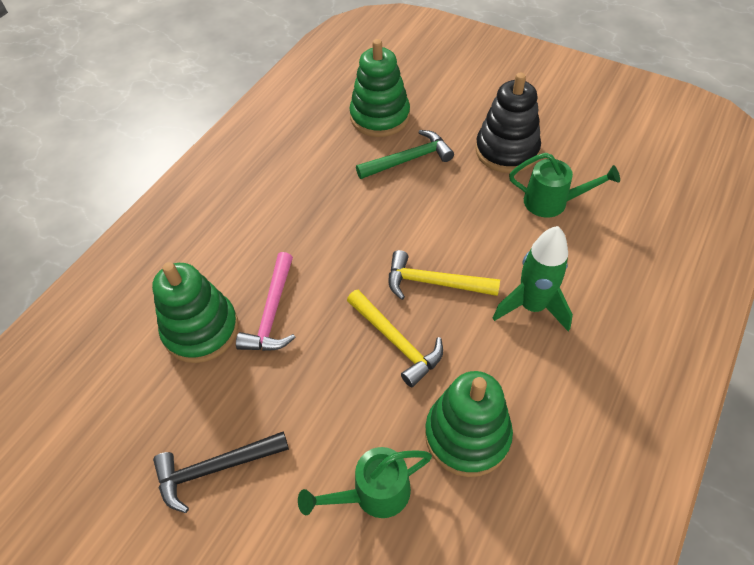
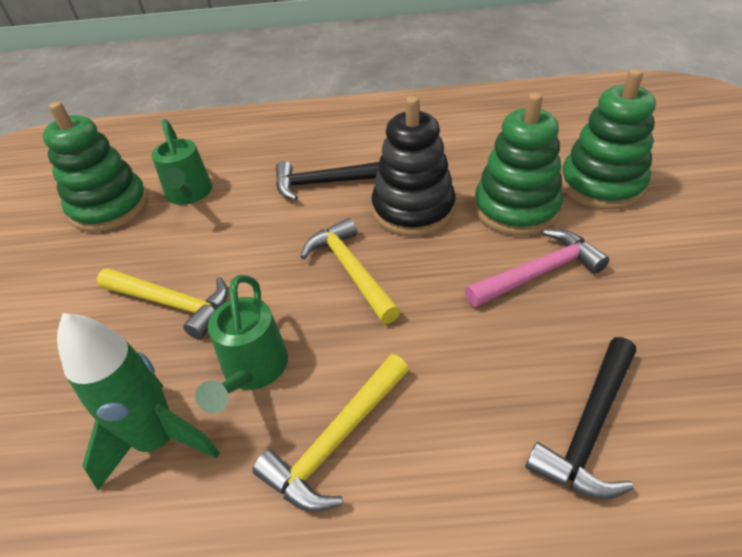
black hammer: 1 -> 2
green hammer: 1 -> 0
yellow hammer: 2 -> 3

